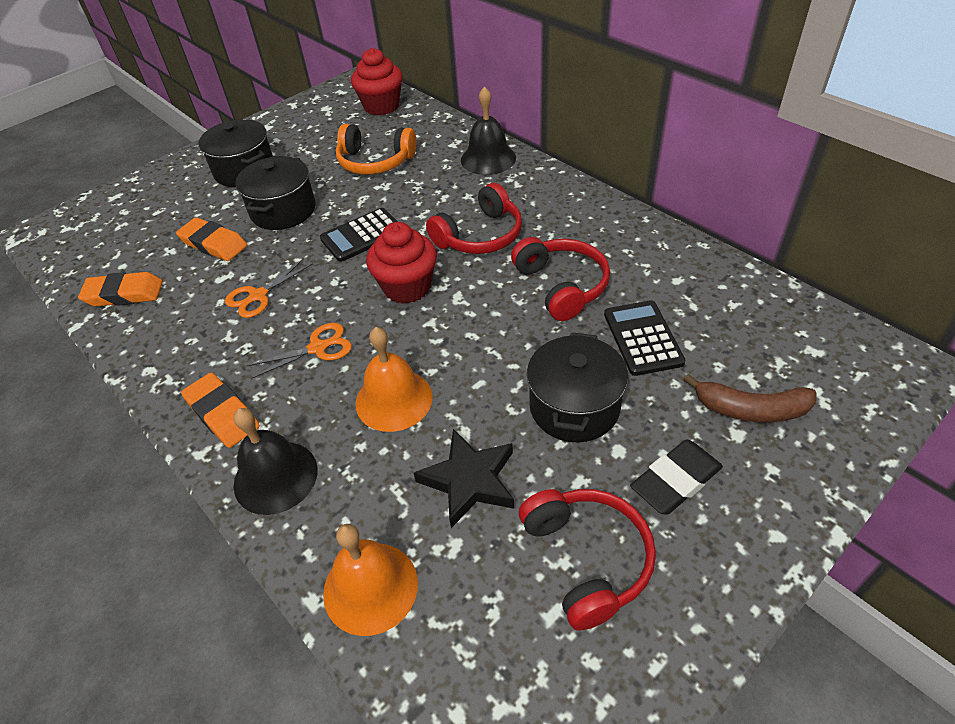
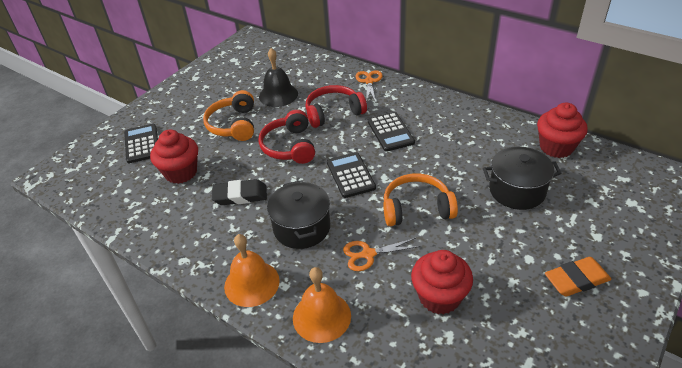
black bell: 2 -> 1
black calculator: 2 -> 3
black pot: 3 -> 2
black star: 1 -> 0
brown banana: 1 -> 0
orange eraser: 3 -> 1
orange headphones: 1 -> 2
red cupcake: 2 -> 3
red headphones: 3 -> 2

